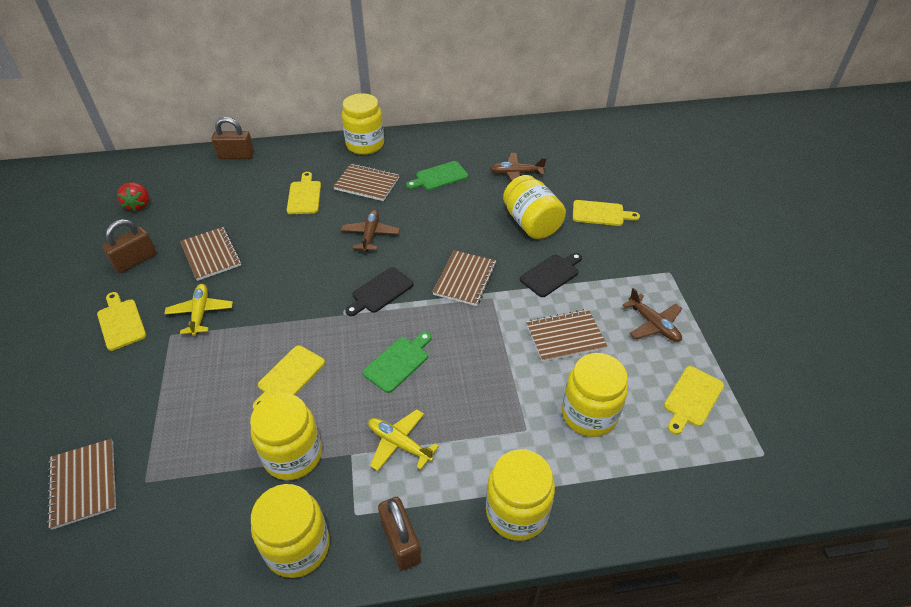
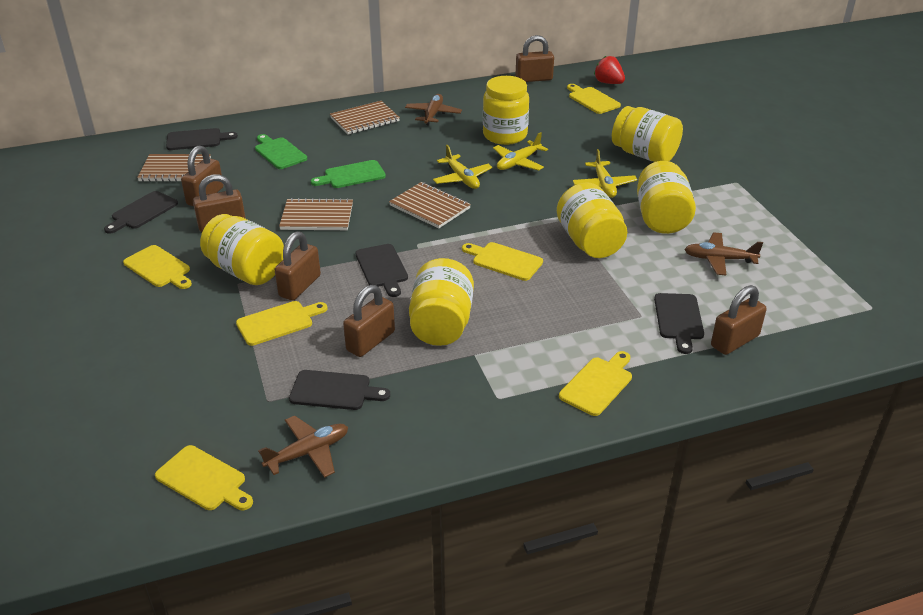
black cutting board: 2 -> 5
brown notebook: 5 -> 4
brown padlock: 3 -> 6
yellow cutting board: 5 -> 6
yellow plane: 2 -> 3

